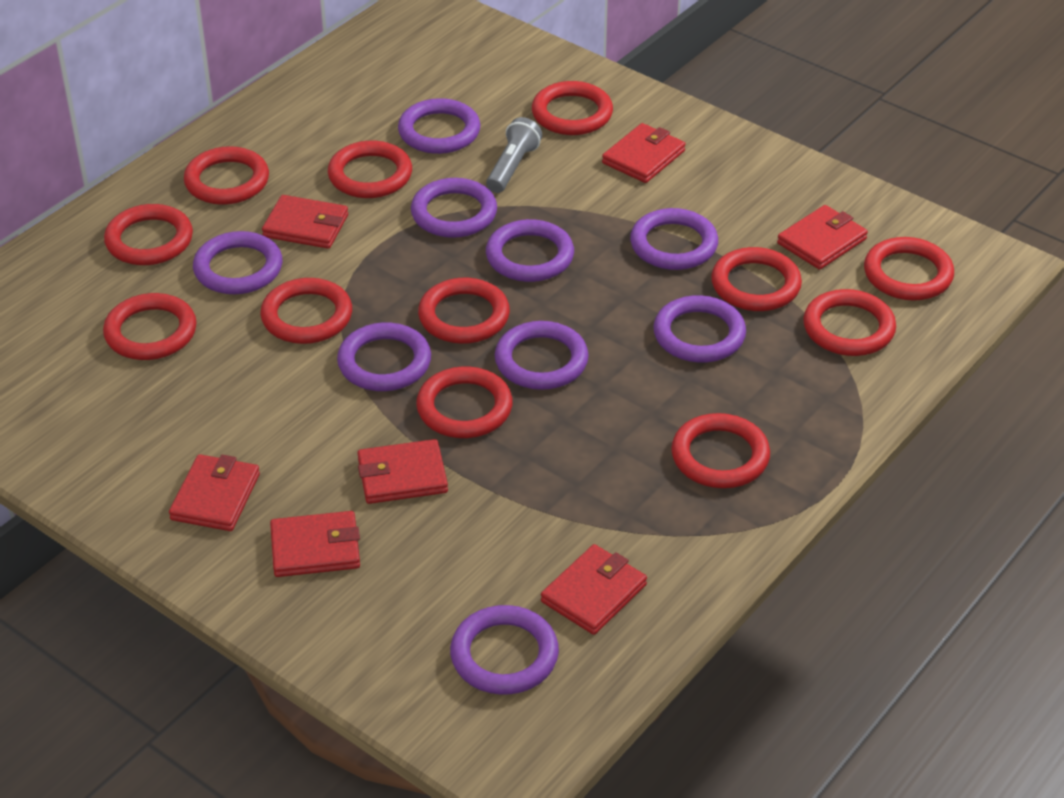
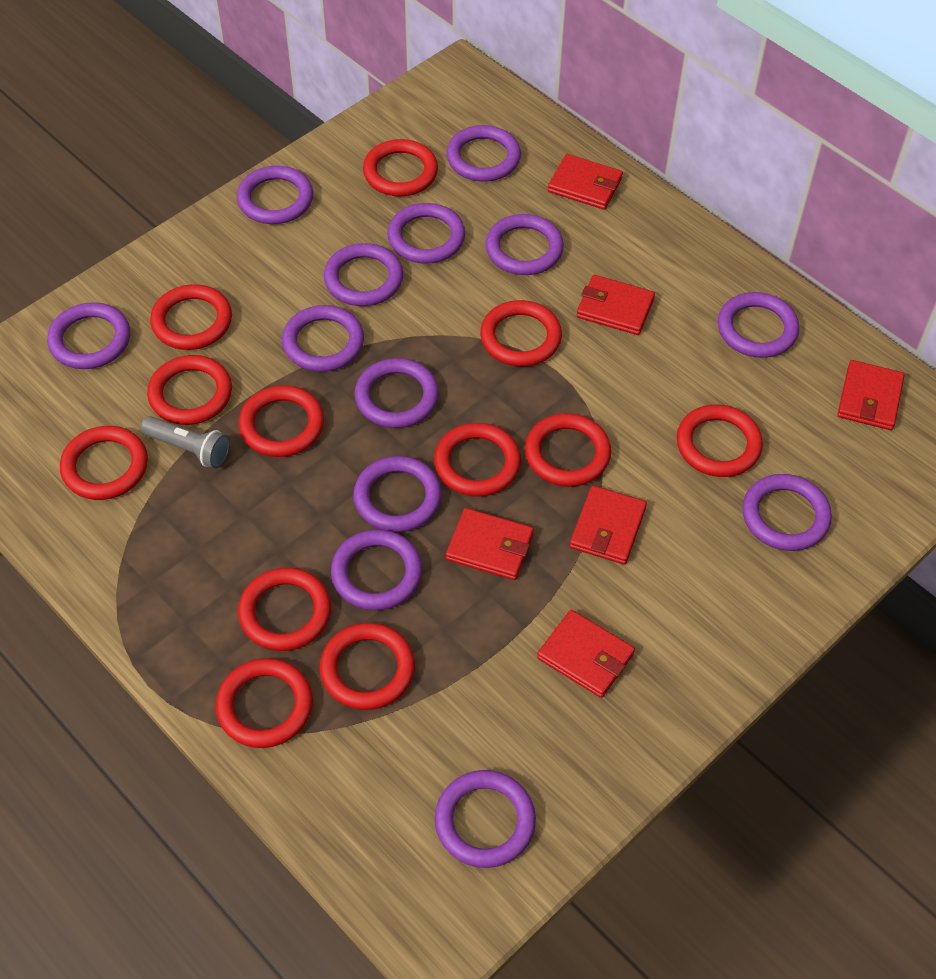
purple ring: 9 -> 13
red wallet: 7 -> 6

